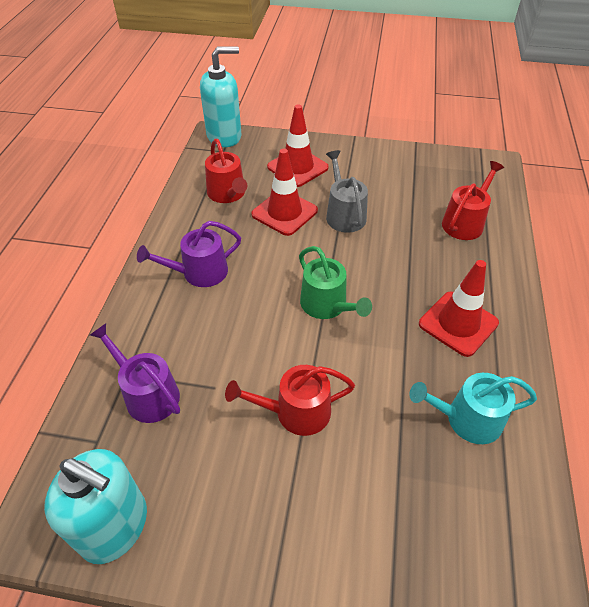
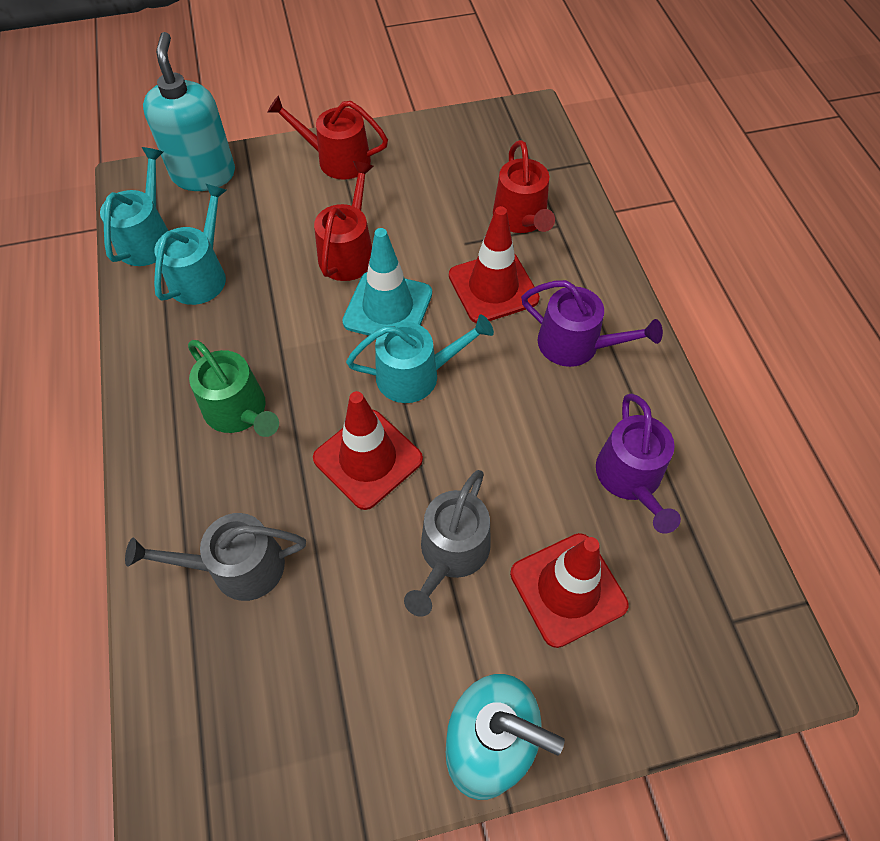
grey watering can: 1 -> 2
turquoise traffic cone: 0 -> 1
turquoise watering can: 1 -> 3

